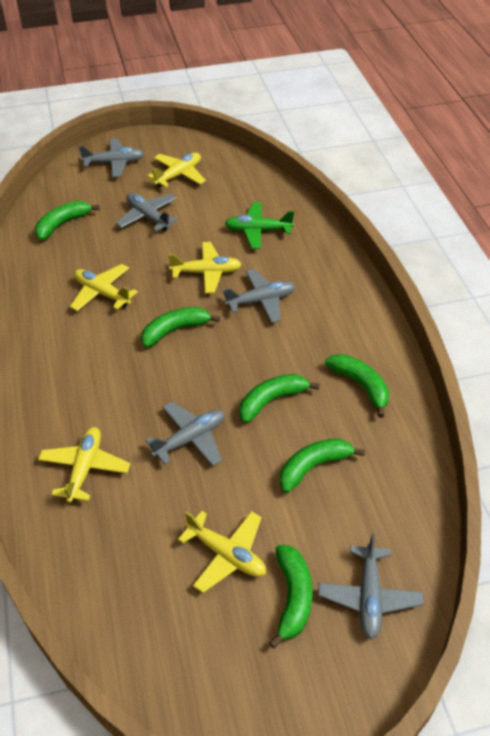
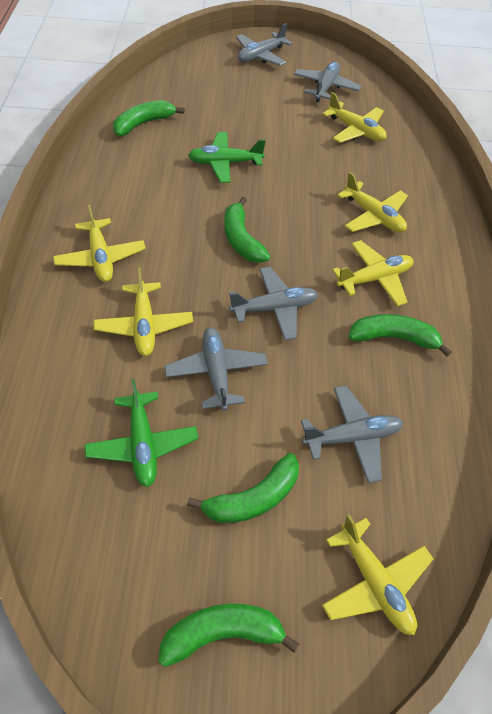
green banana: 6 -> 5
green plane: 1 -> 2
yellow plane: 5 -> 6

